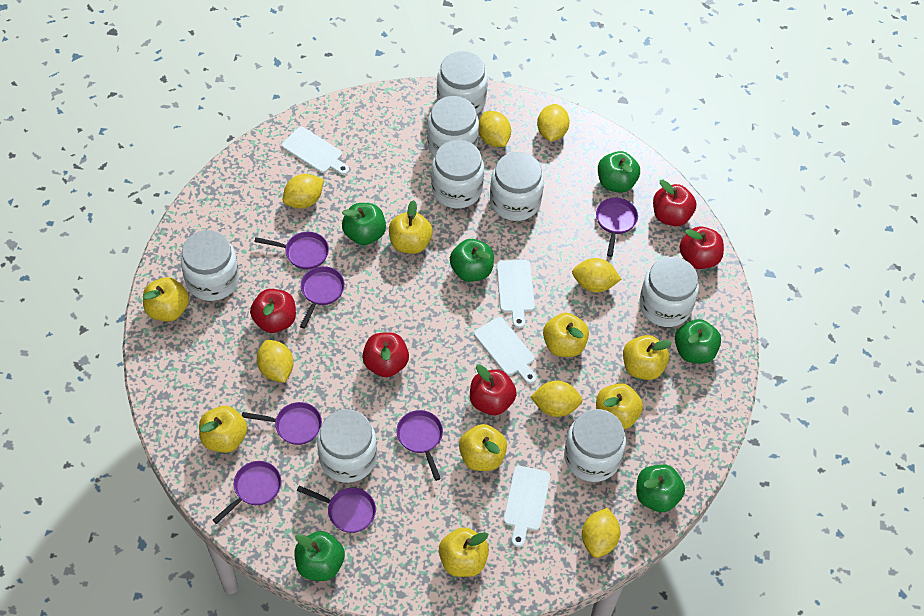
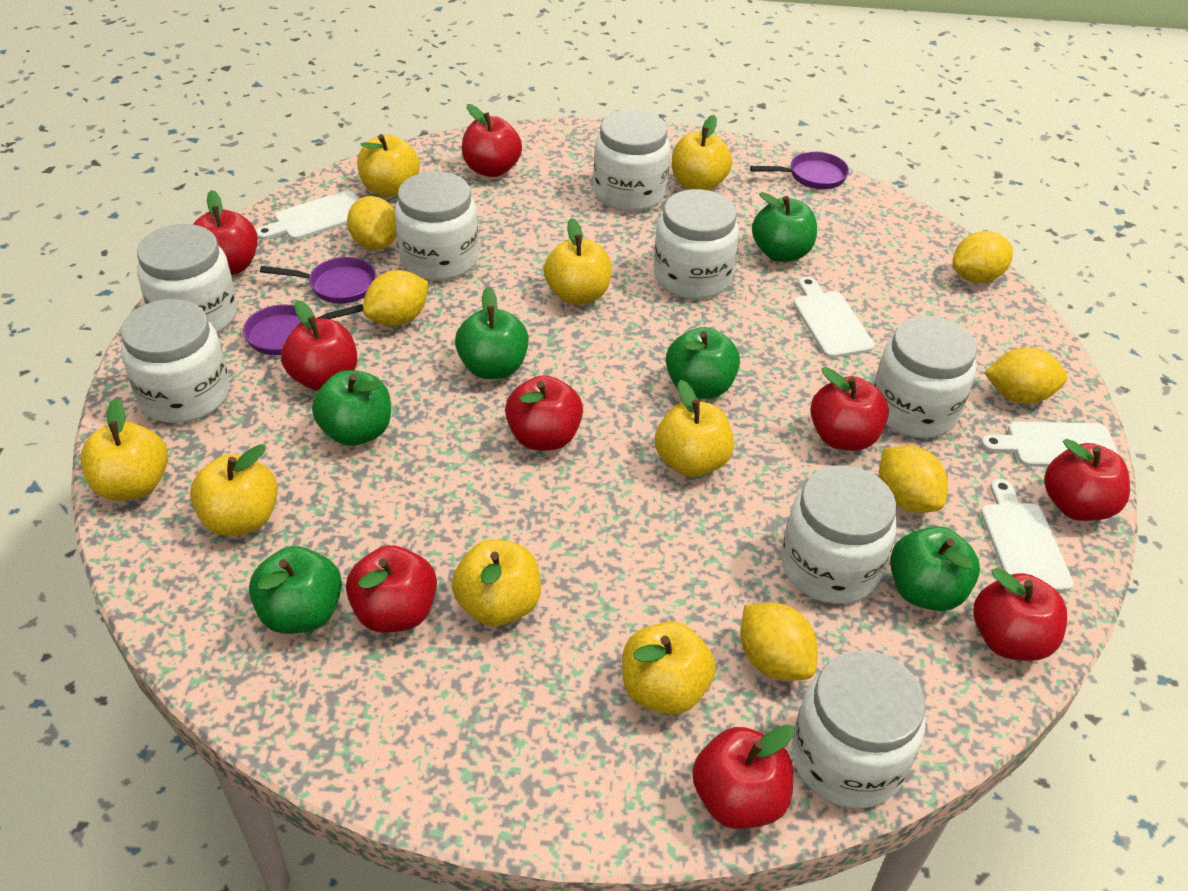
purple pan: 7 -> 3
red apple: 5 -> 9
yellow lemon: 7 -> 6

